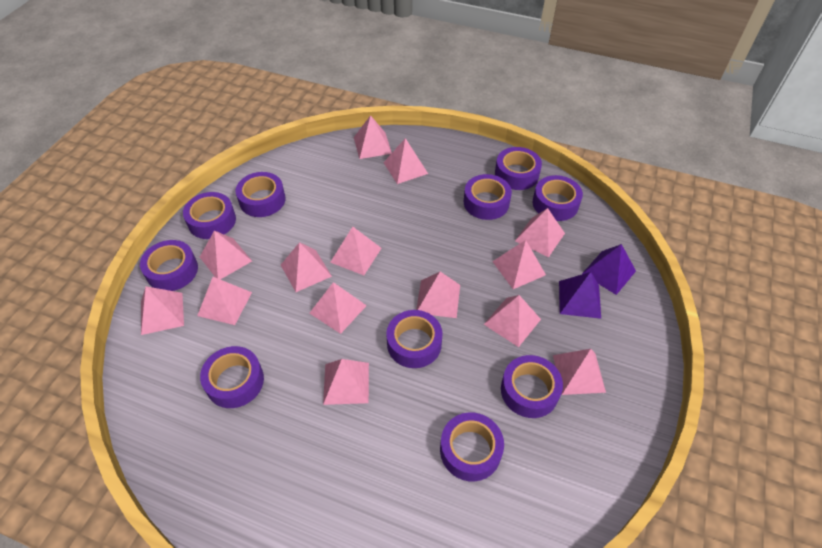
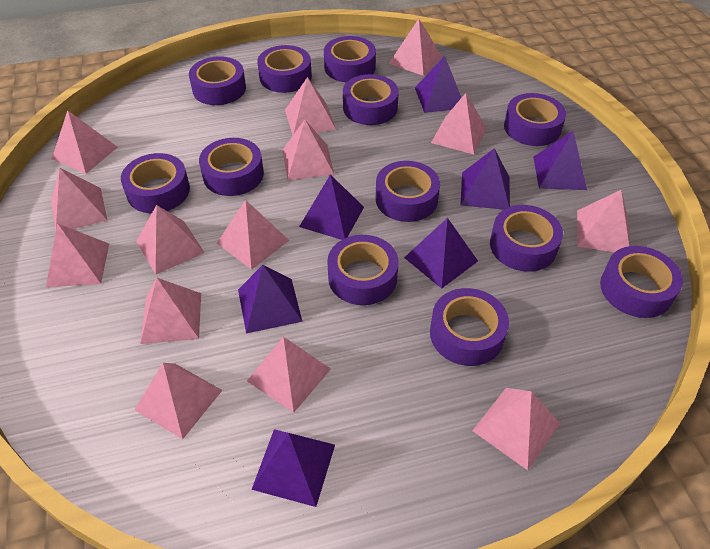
purple pyramid: 2 -> 7
purple tape: 10 -> 12

